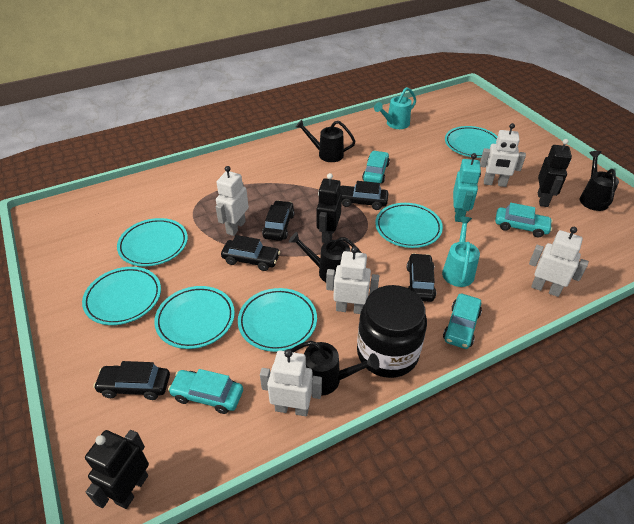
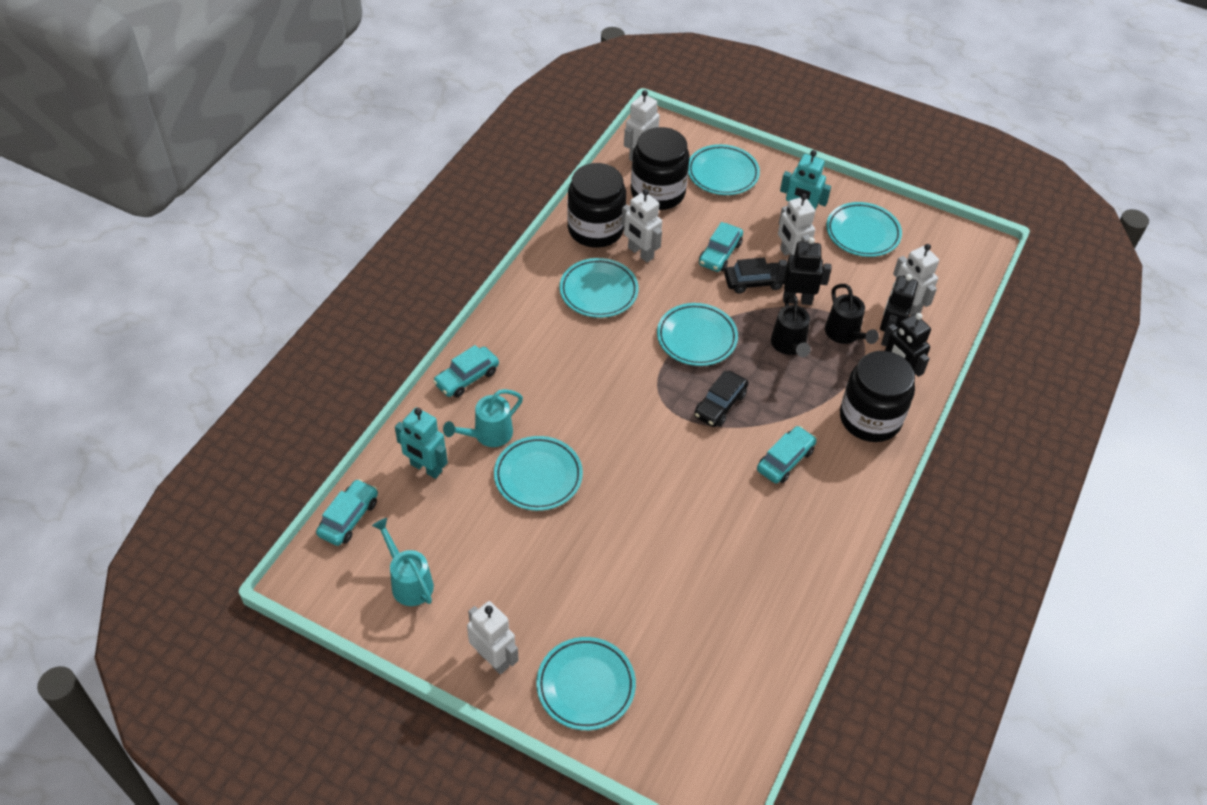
black car: 5 -> 2
black jar: 1 -> 3
black watering can: 4 -> 2
turquoise robot: 1 -> 2

